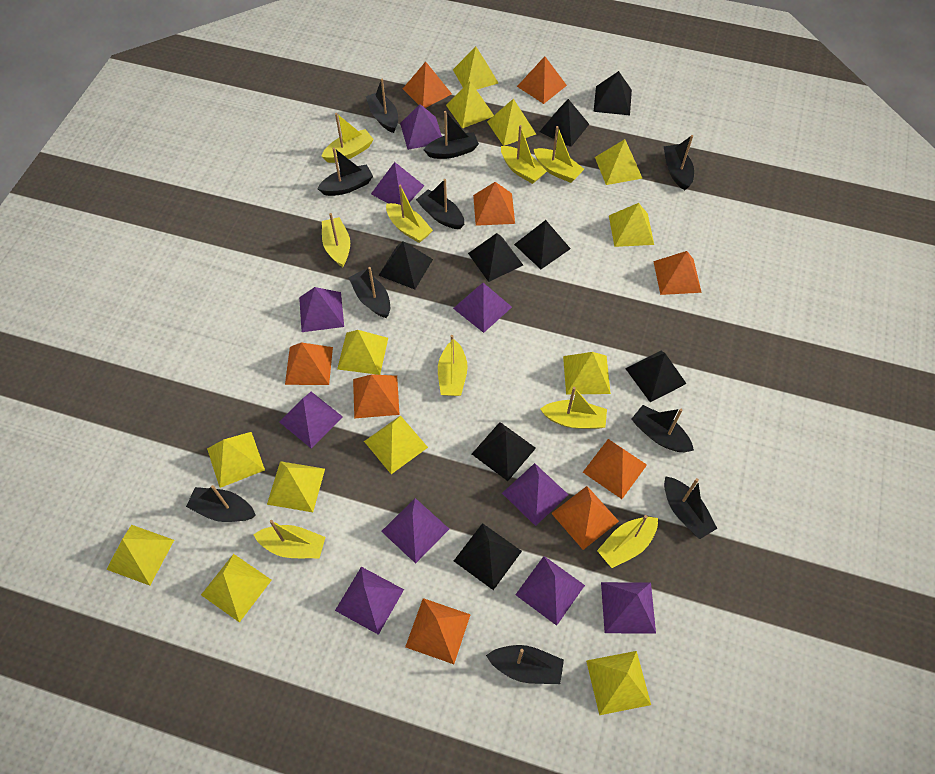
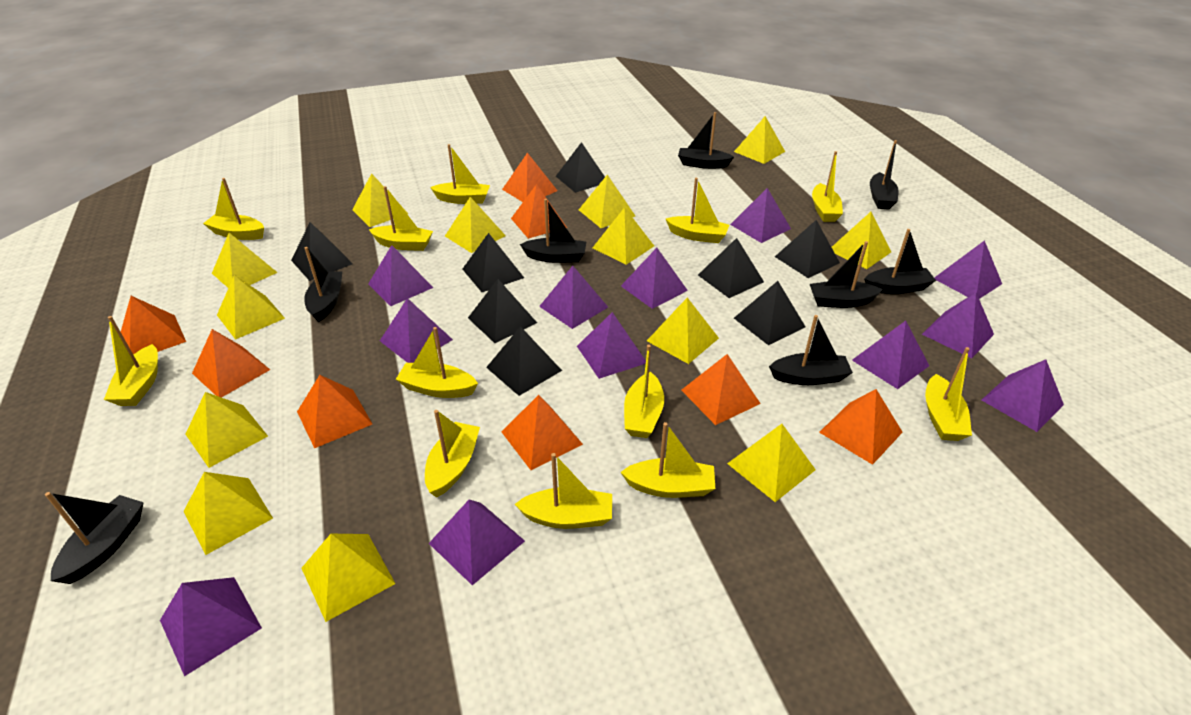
black boat: 10 -> 8
orange pyramid: 9 -> 8
purple pyramid: 10 -> 12
yellow boat: 9 -> 12

